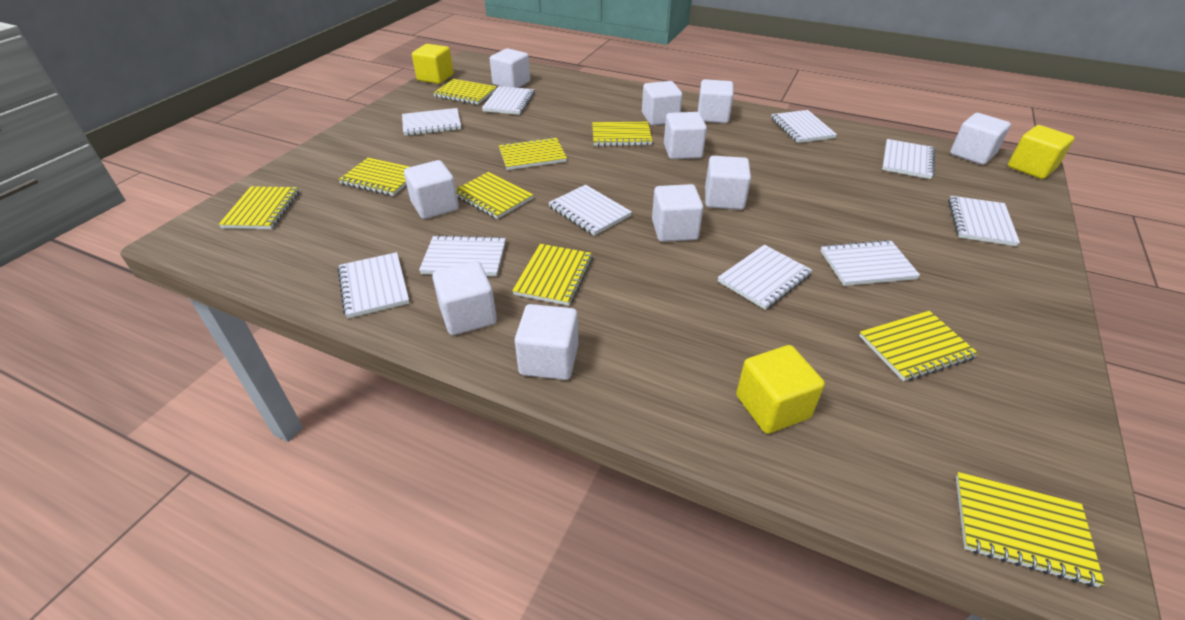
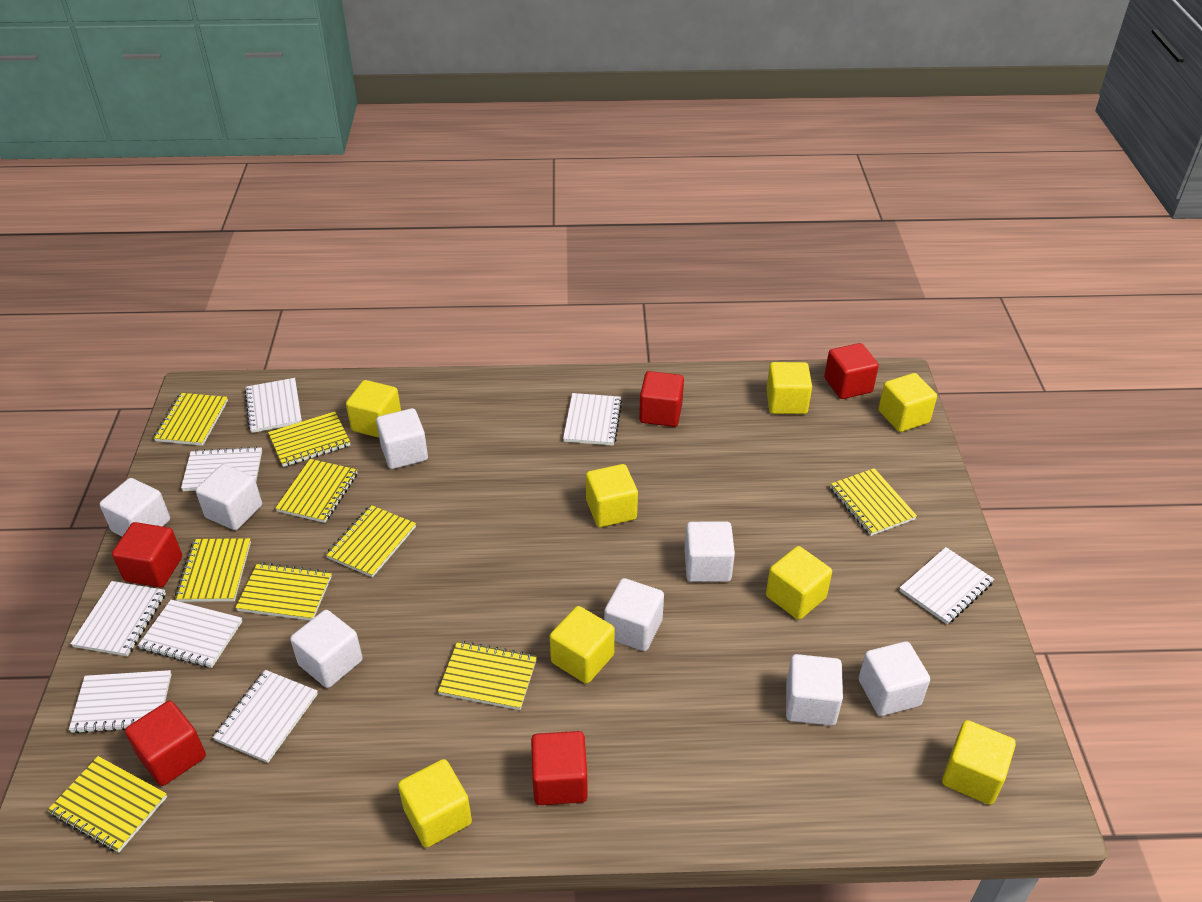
red cube: 0 -> 5
white cube: 10 -> 8
white notebook: 10 -> 8
yellow cube: 3 -> 8

